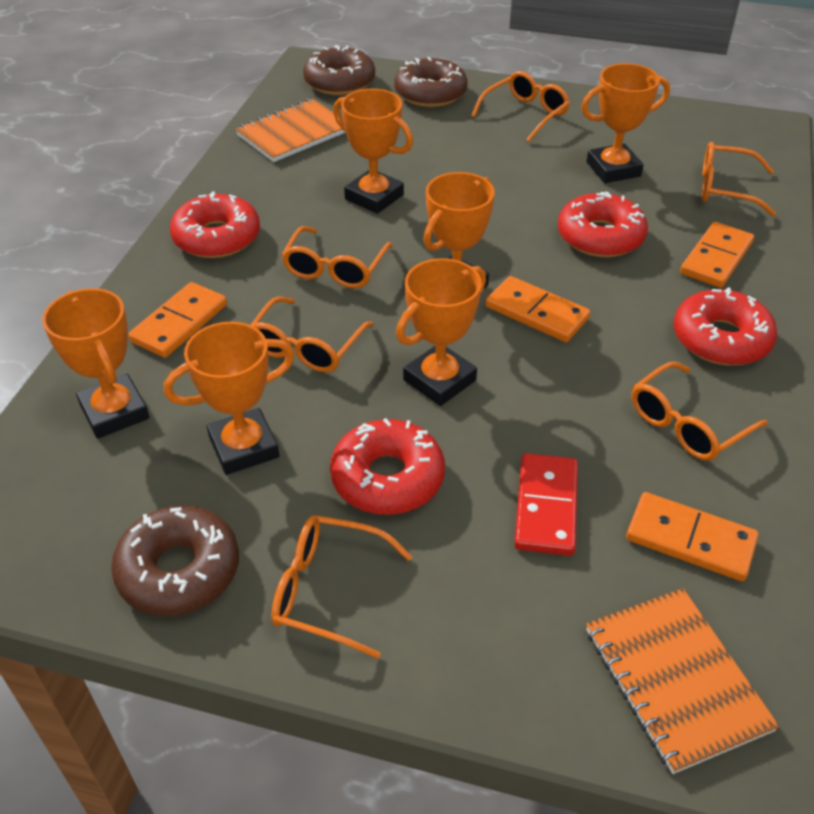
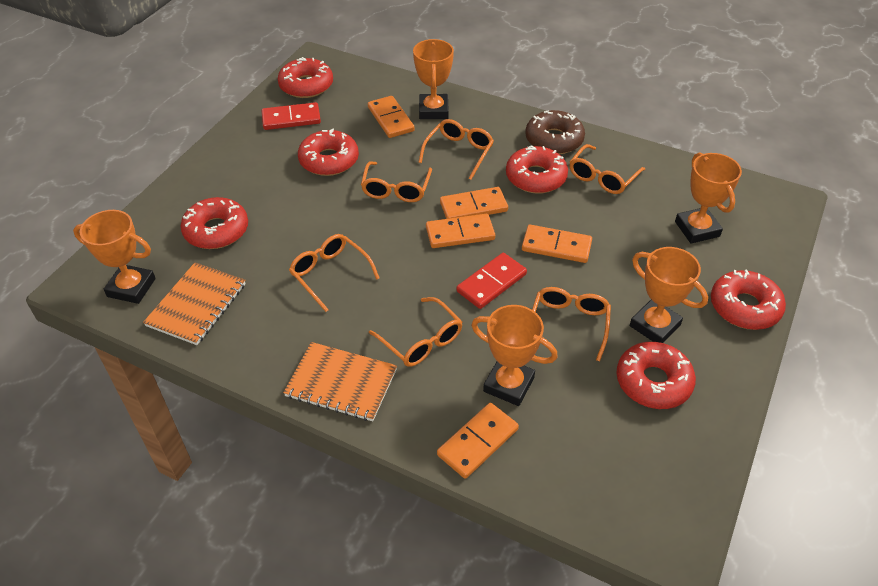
brown donut: 3 -> 1
orange domino: 4 -> 5
orange trophy: 6 -> 5
red domino: 1 -> 2
red donut: 4 -> 6

